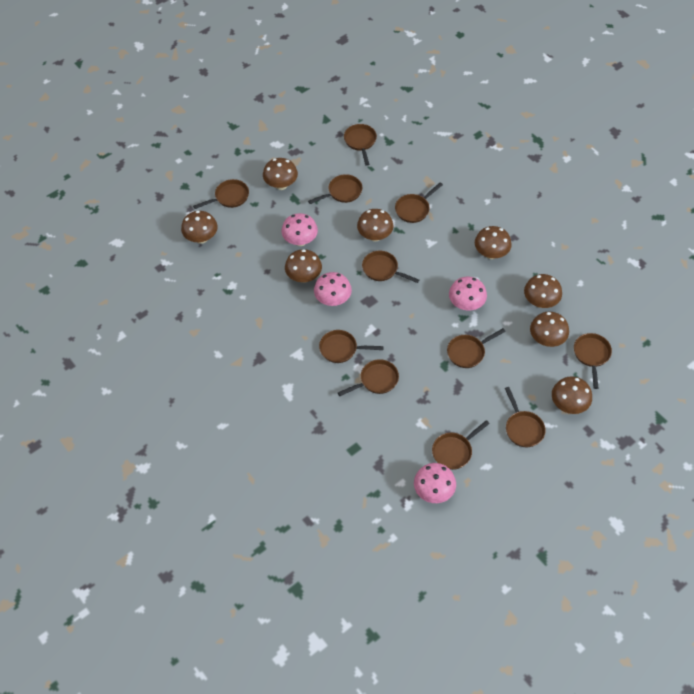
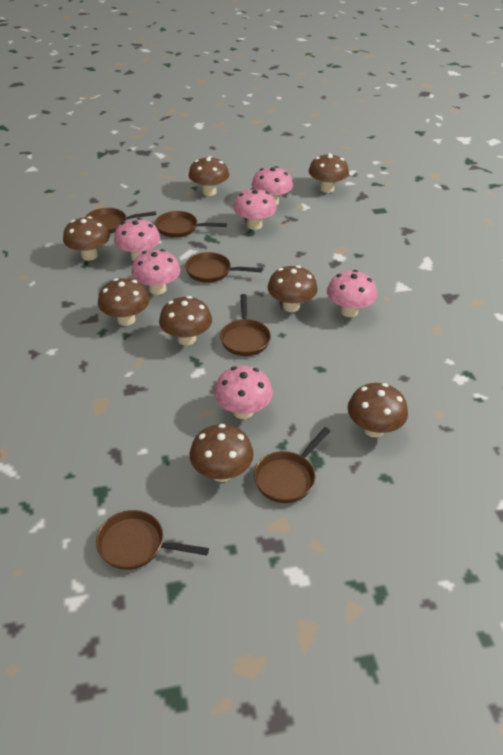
brown pan: 11 -> 6
pink mushroom: 4 -> 6

